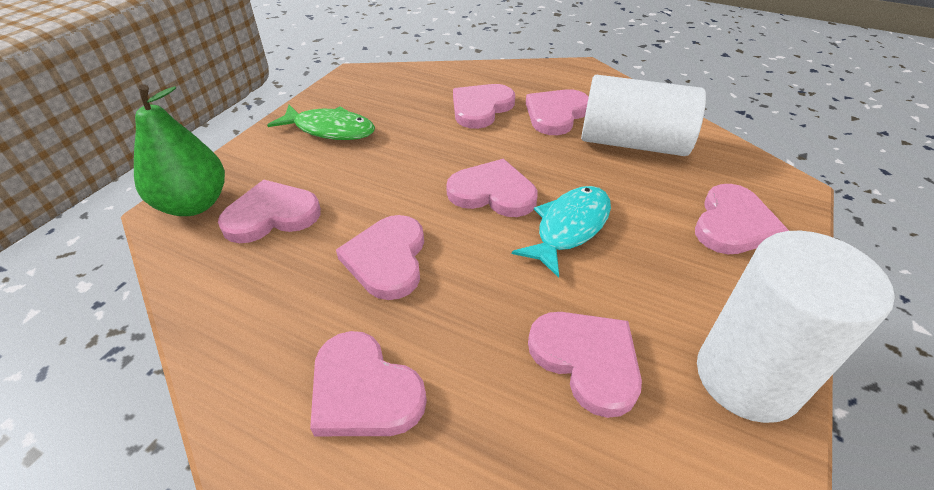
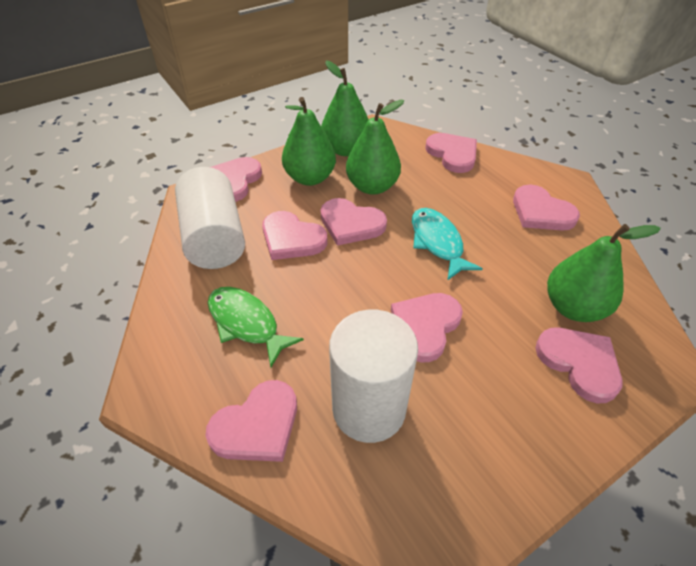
green pear: 1 -> 4

